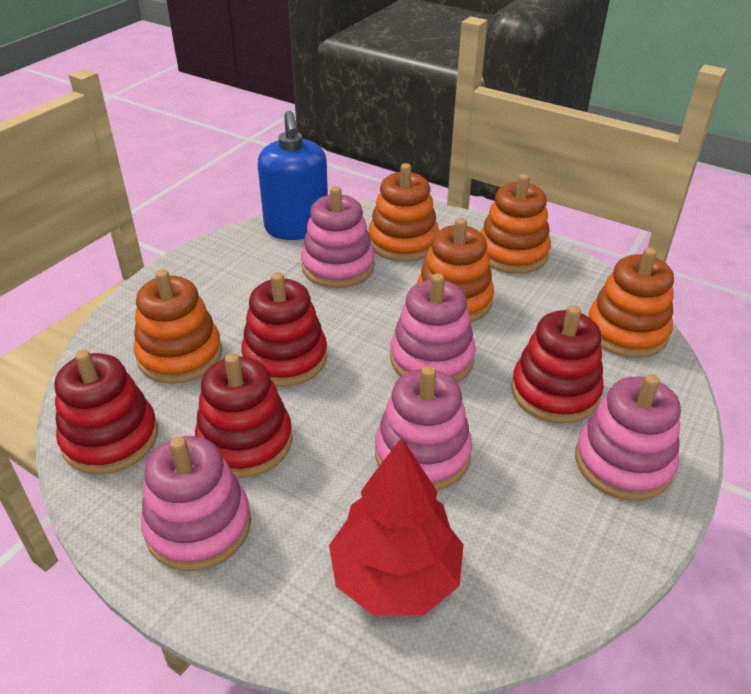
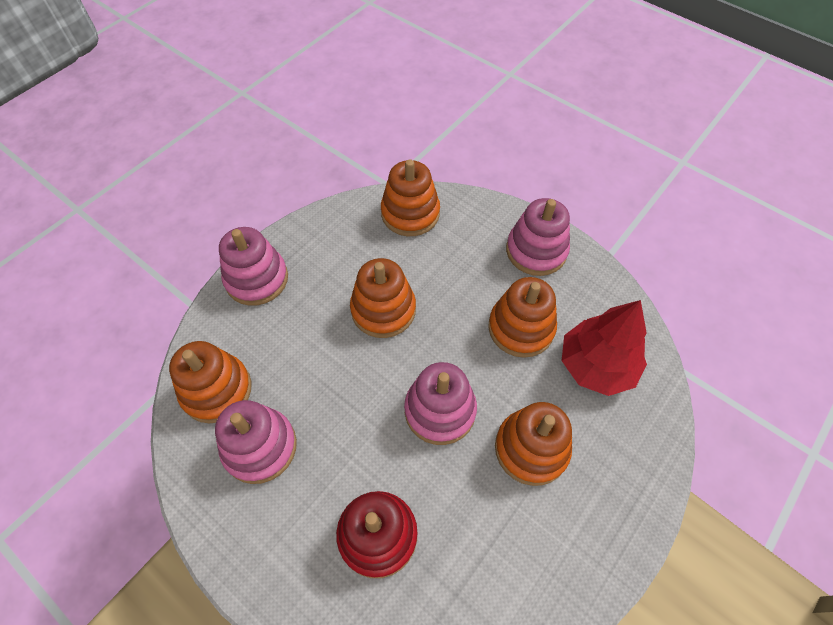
blue soap dispenser: 1 -> 0
pink stacking toy: 5 -> 4
red stacking toy: 4 -> 1

